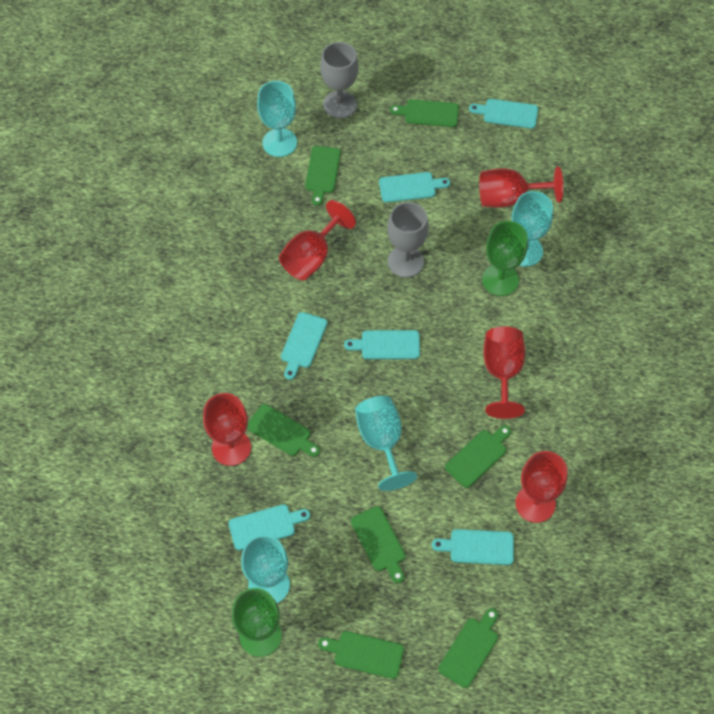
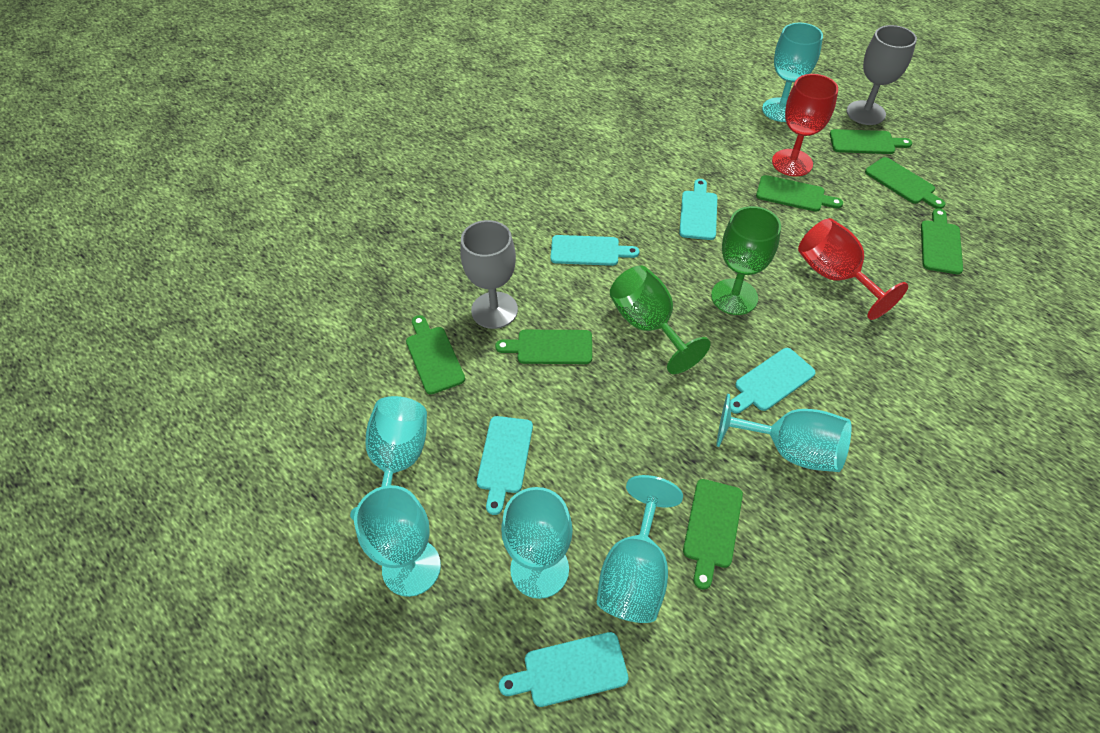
red goblet: 5 -> 2
turquoise cutting board: 6 -> 5
turquoise goblet: 4 -> 6

